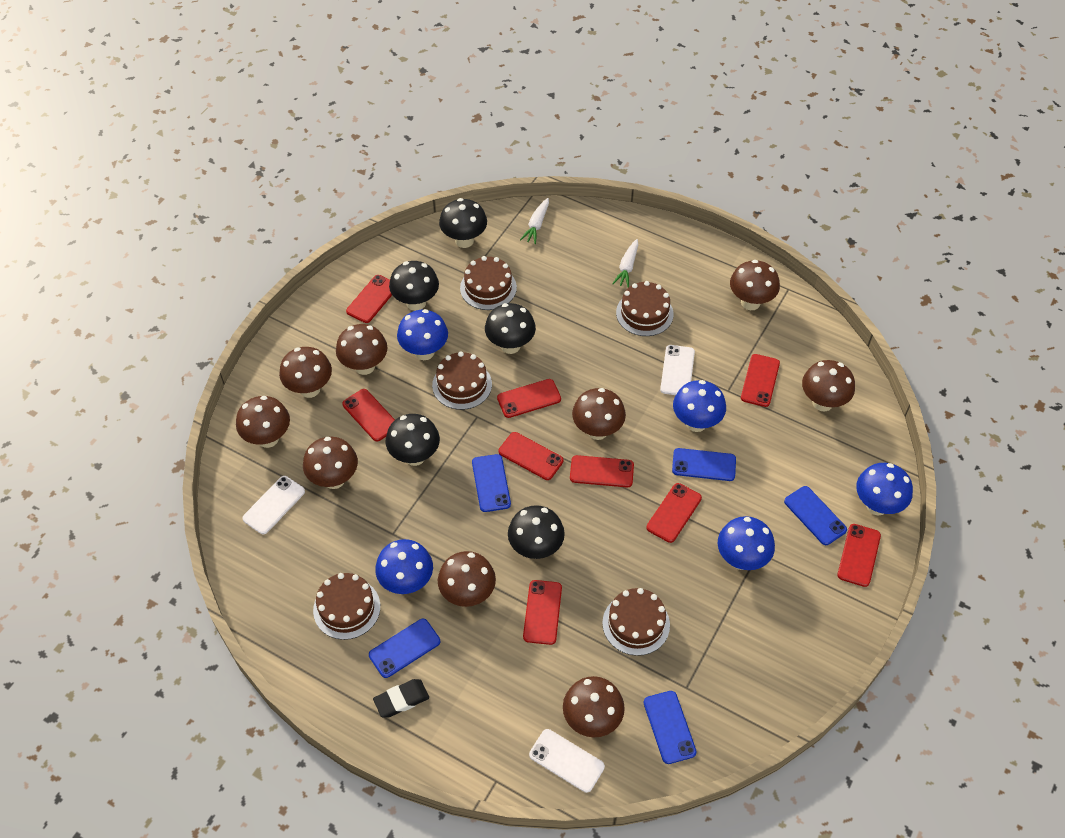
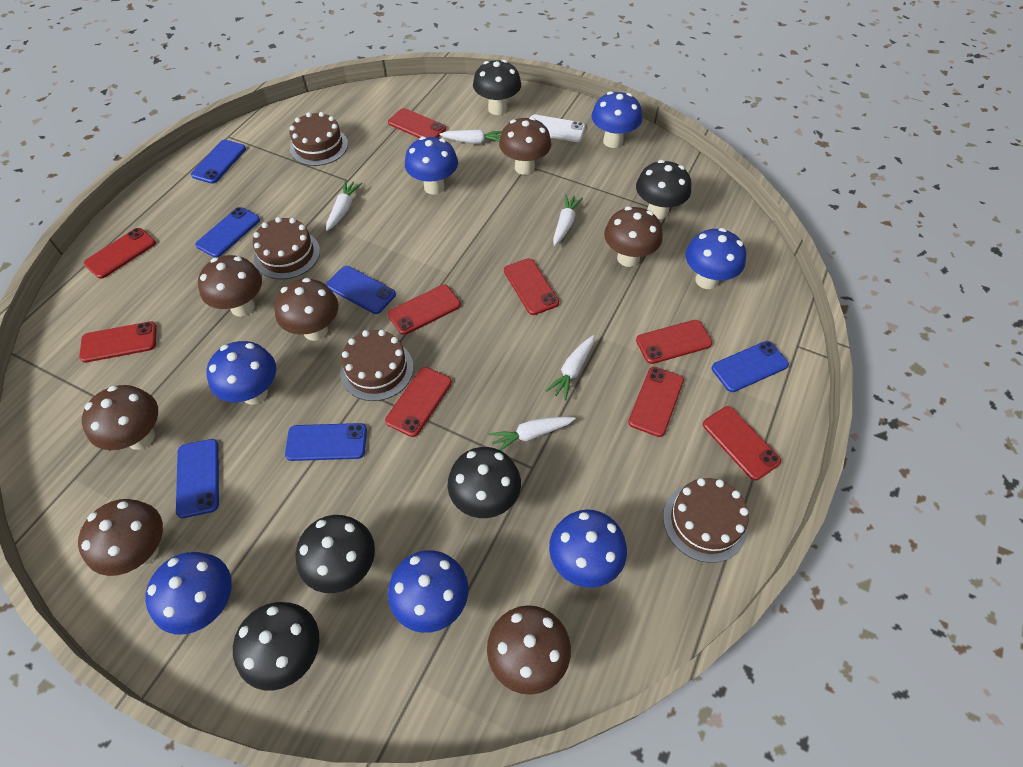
black eraser: 1 -> 0
blue mushroom: 5 -> 7
blue phone: 5 -> 6
brown cake: 5 -> 4
brown mushroom: 9 -> 7
white carrot: 2 -> 5
white phone: 3 -> 1

